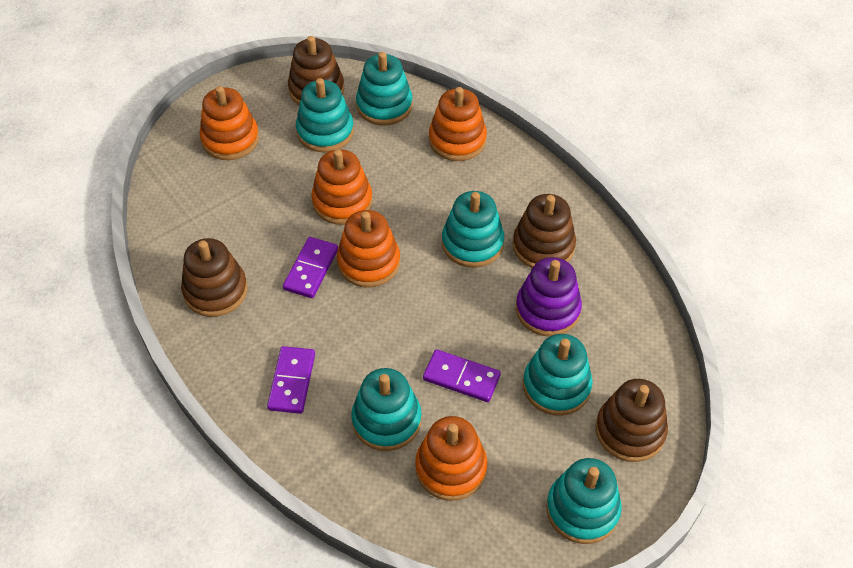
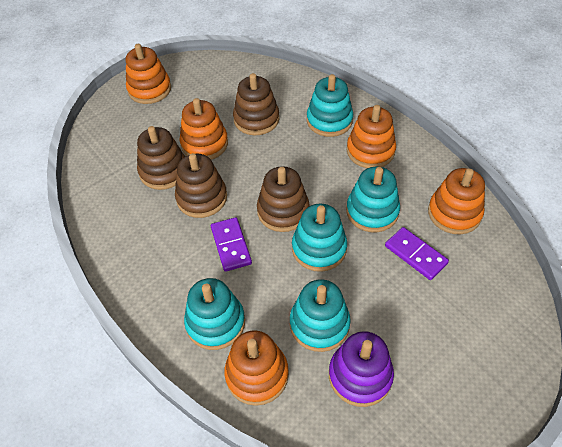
purple domino: 3 -> 2
turquoise stacking toy: 6 -> 5

